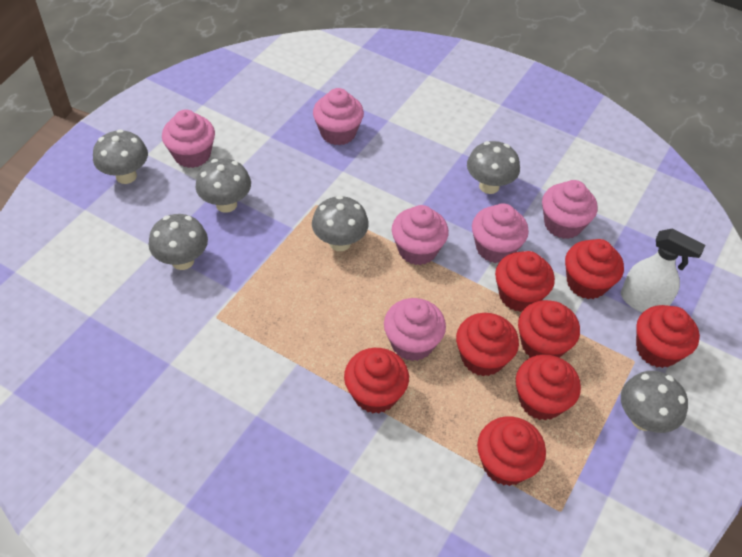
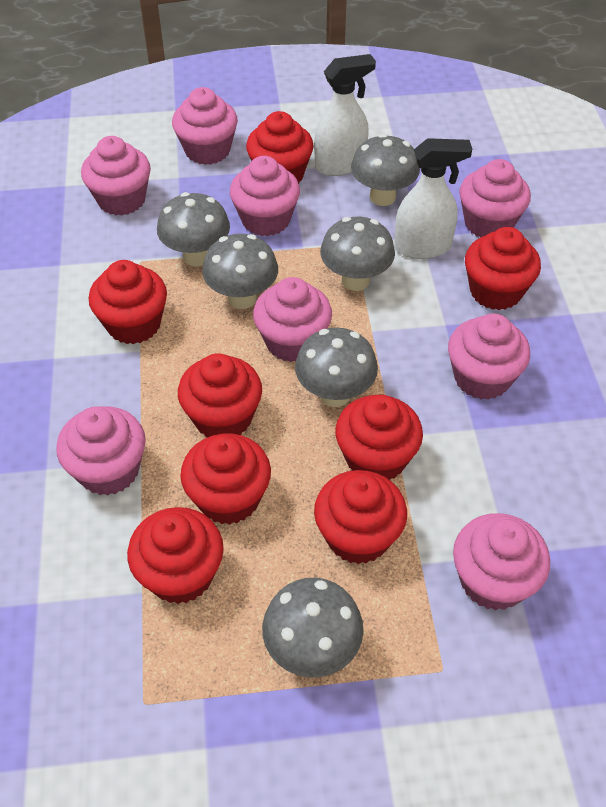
pink cupcake: 6 -> 8
white spray bottle: 1 -> 2

